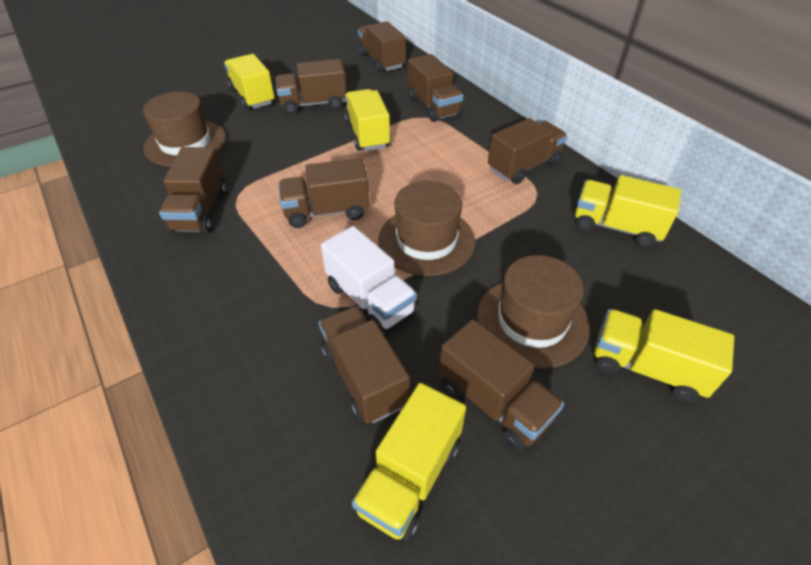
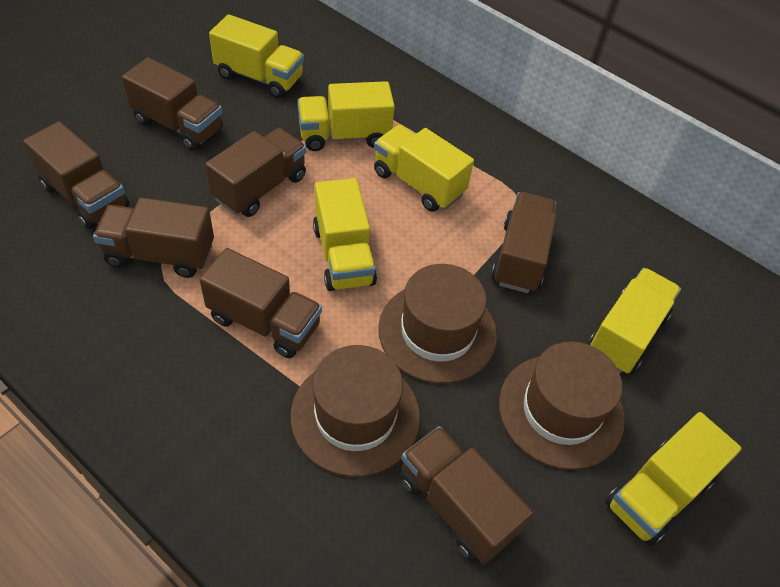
brown truck: 8 -> 7
white truck: 1 -> 0
yellow truck: 5 -> 6

